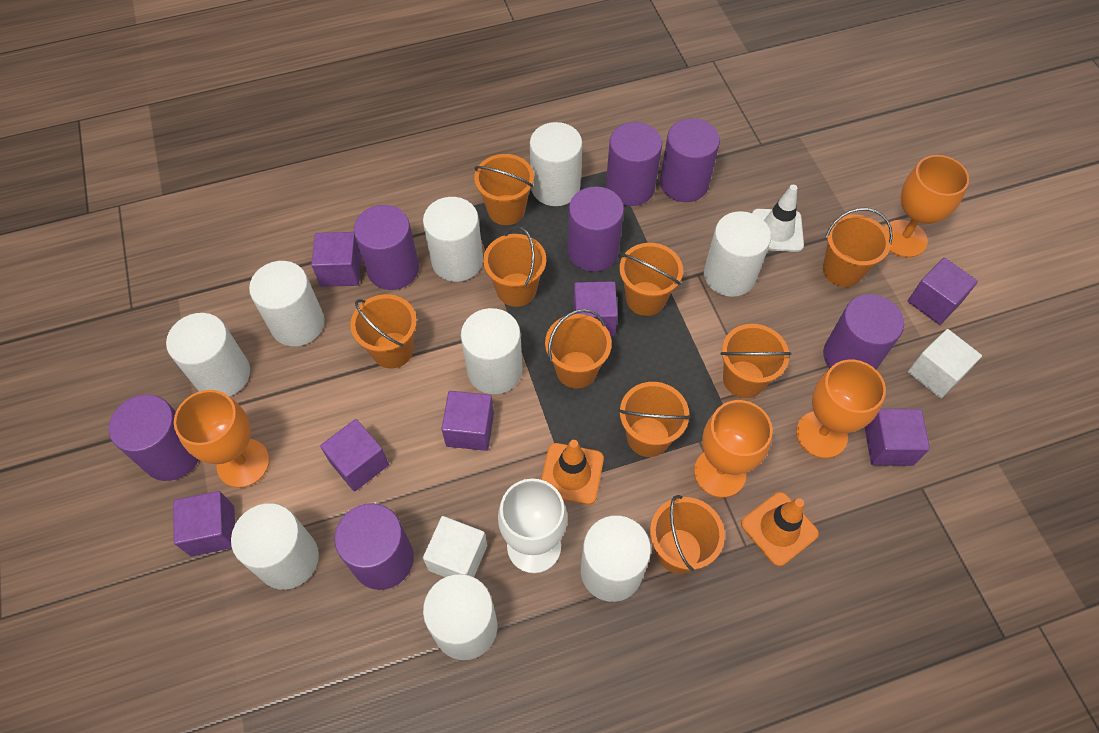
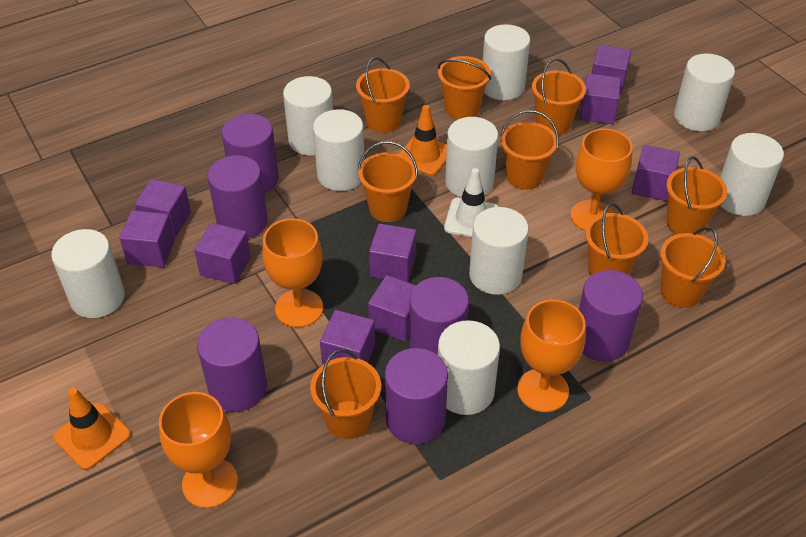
purple cube: 7 -> 9
purple cylinder: 7 -> 6
white cube: 2 -> 0
white goblet: 1 -> 0

